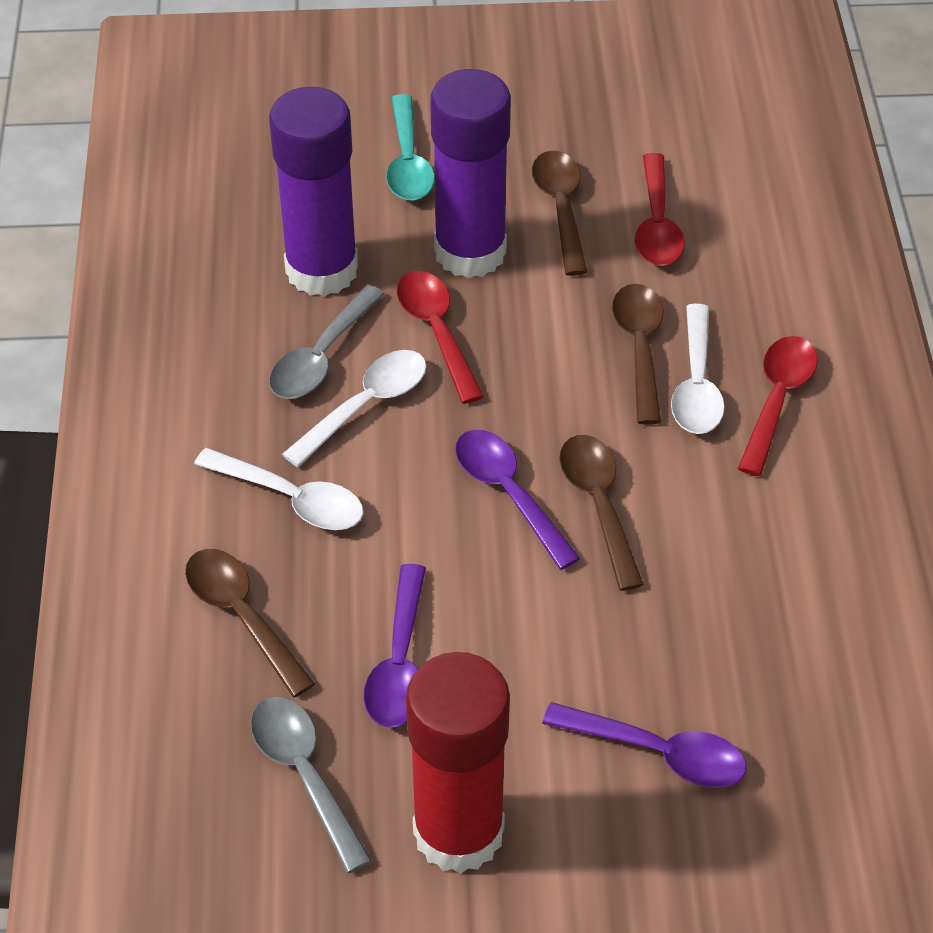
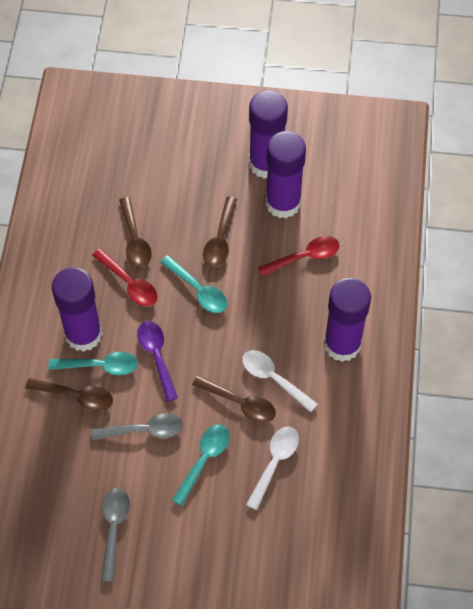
purple glue stick: 2 -> 4
purple spoon: 3 -> 1
red glue stick: 1 -> 0
red spoon: 3 -> 2
turquoise spoon: 1 -> 3
white spoon: 3 -> 2

